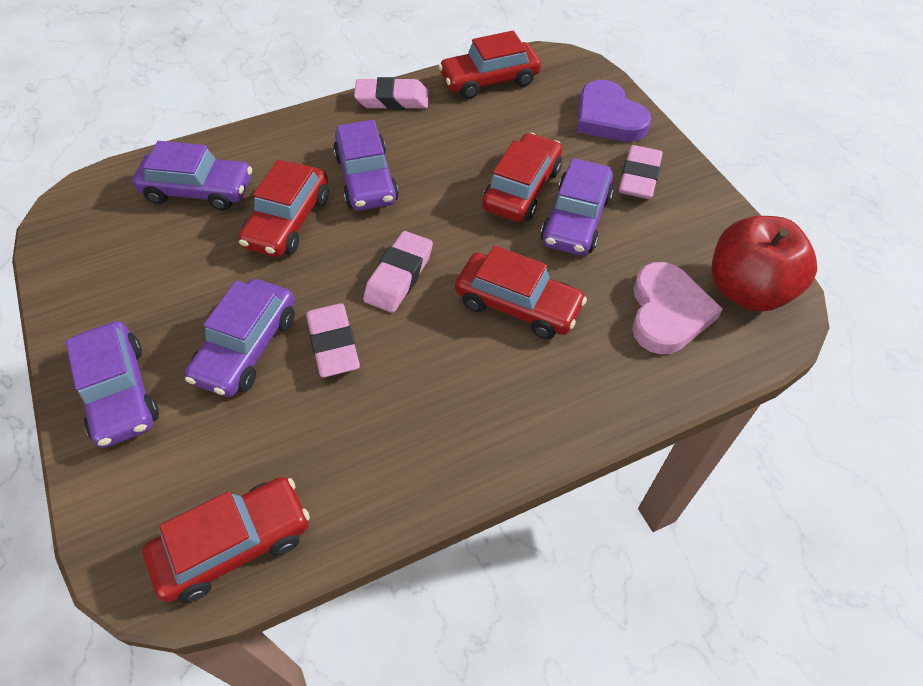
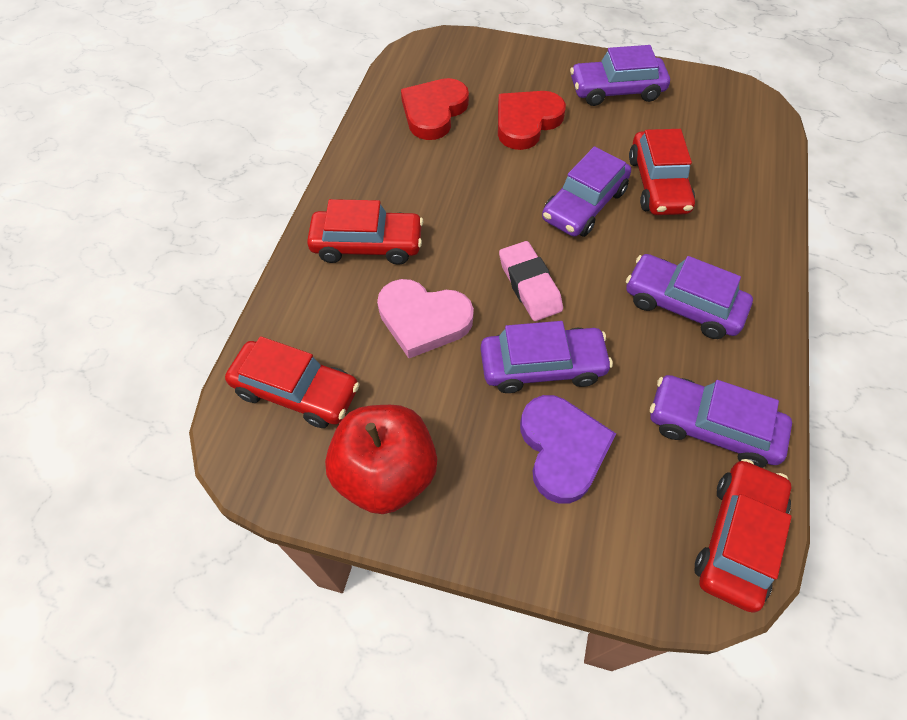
pink eraser: 4 -> 1
red car: 5 -> 4
red heart: 0 -> 2

